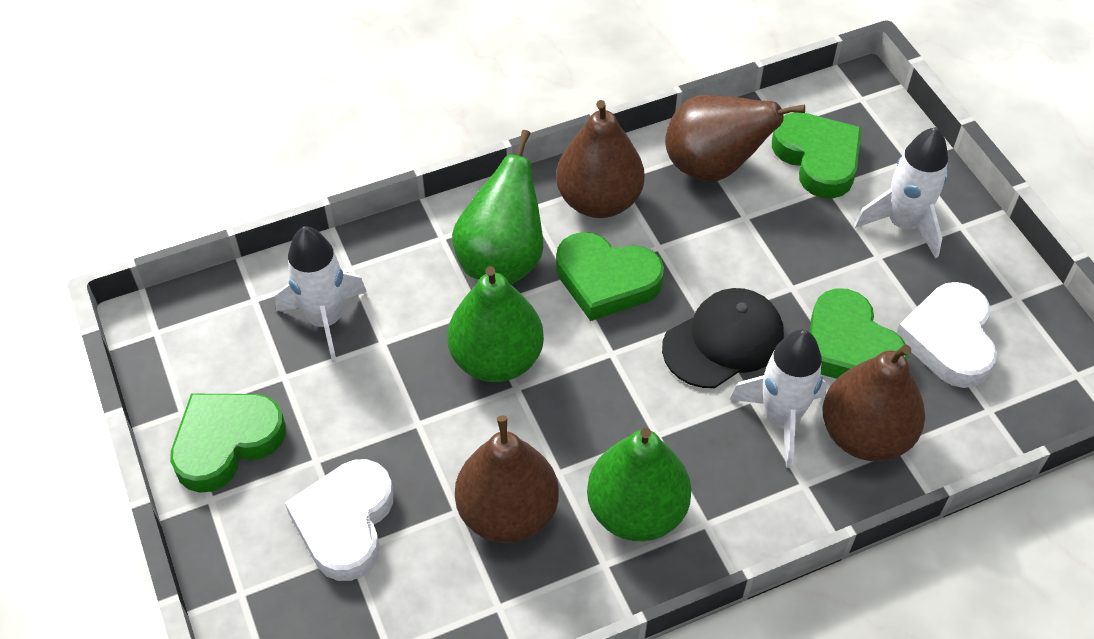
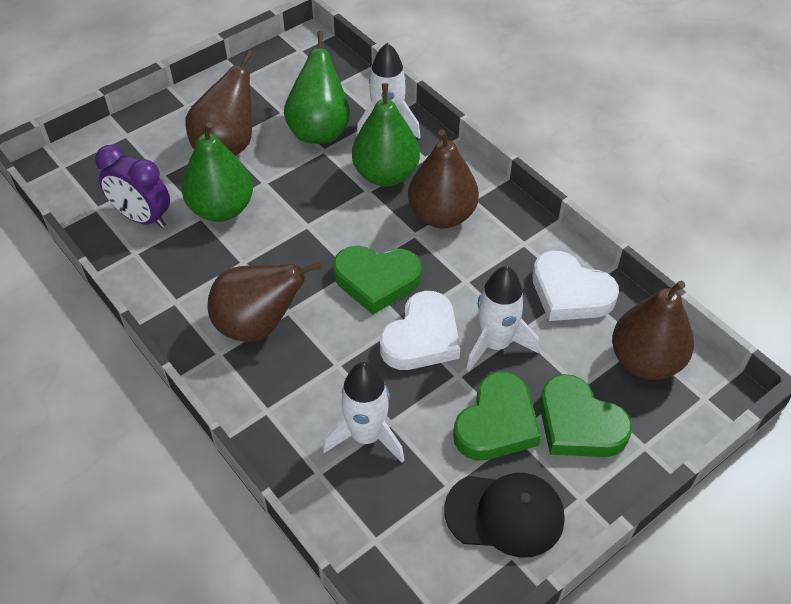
green heart: 4 -> 3
purple clock: 0 -> 1

